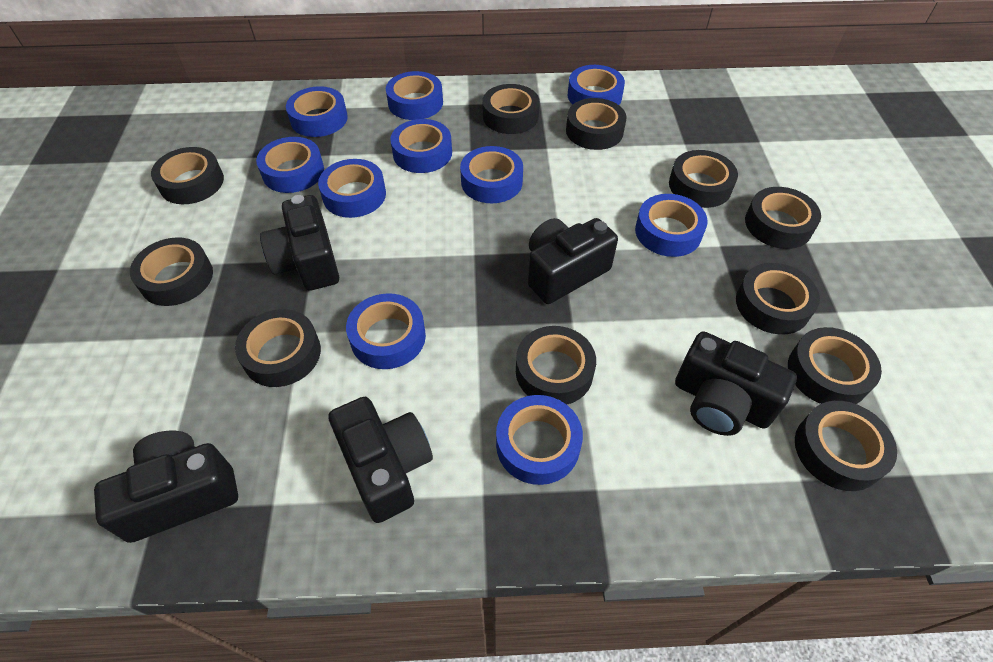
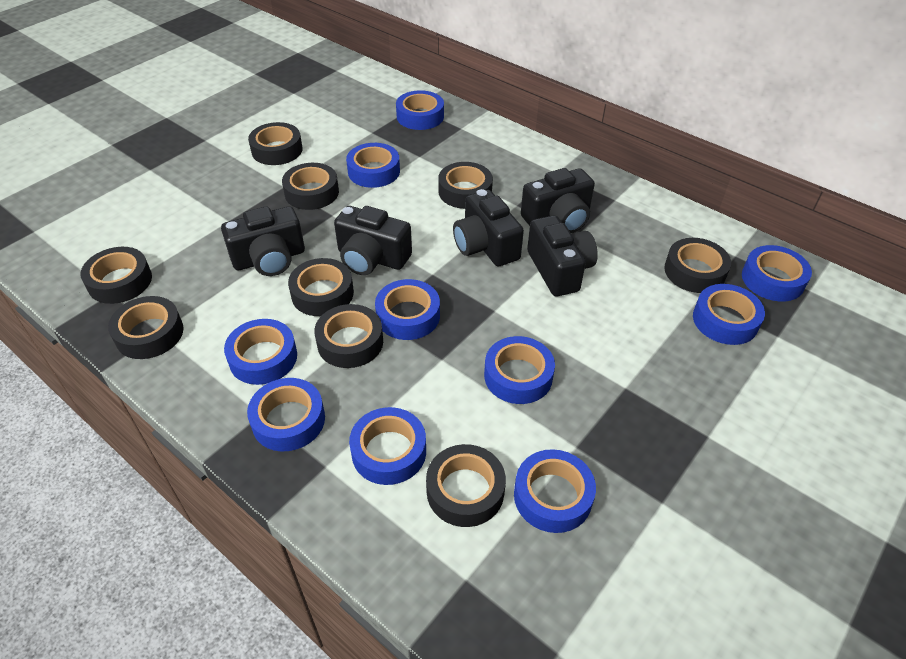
black tape: 11 -> 9

